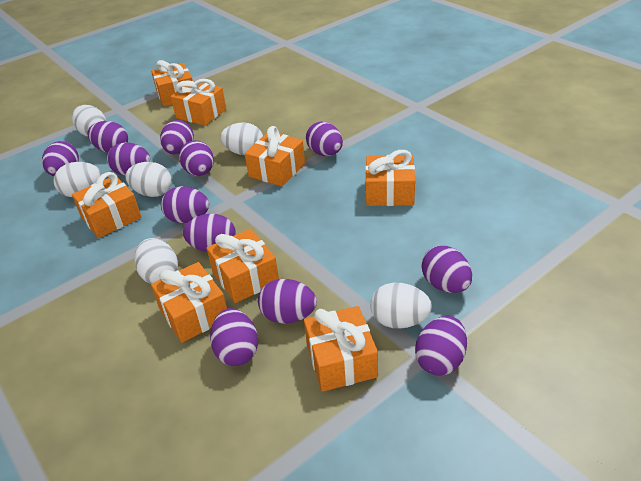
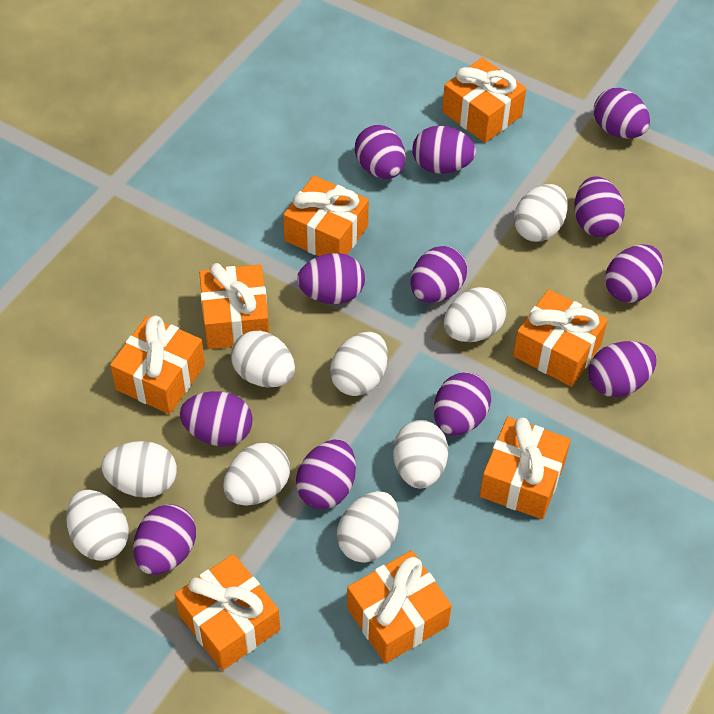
white egg: 6 -> 9

